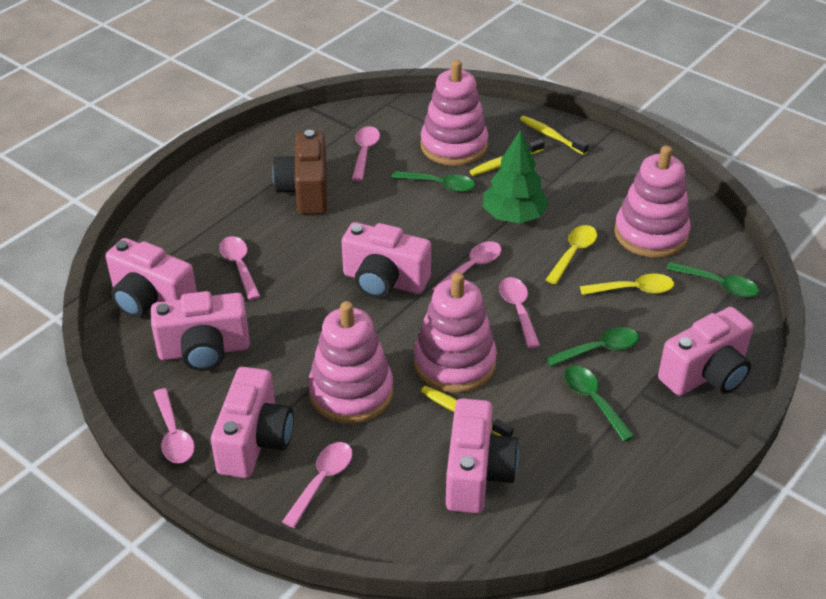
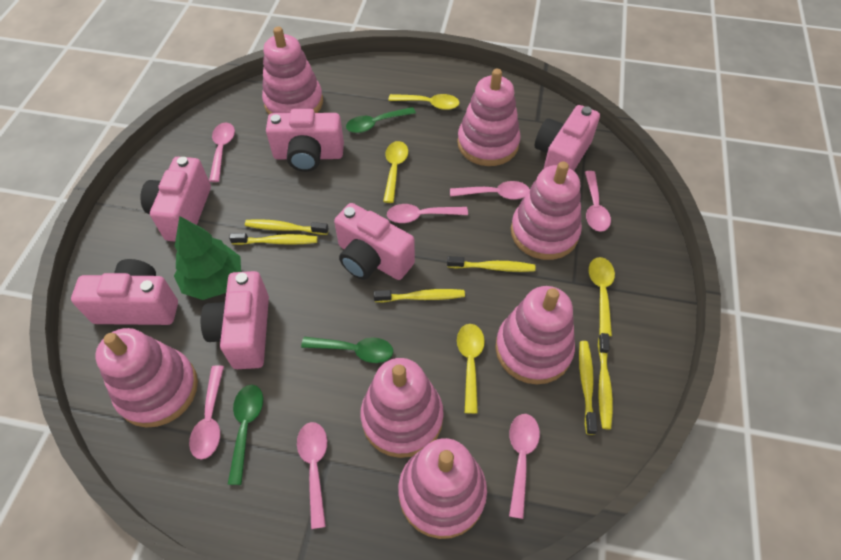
brown camera: 1 -> 0
green spoon: 4 -> 3
pink spoon: 6 -> 7
pink stacking toy: 4 -> 7
yellow spoon: 2 -> 4
yellow toothbrush: 3 -> 6

